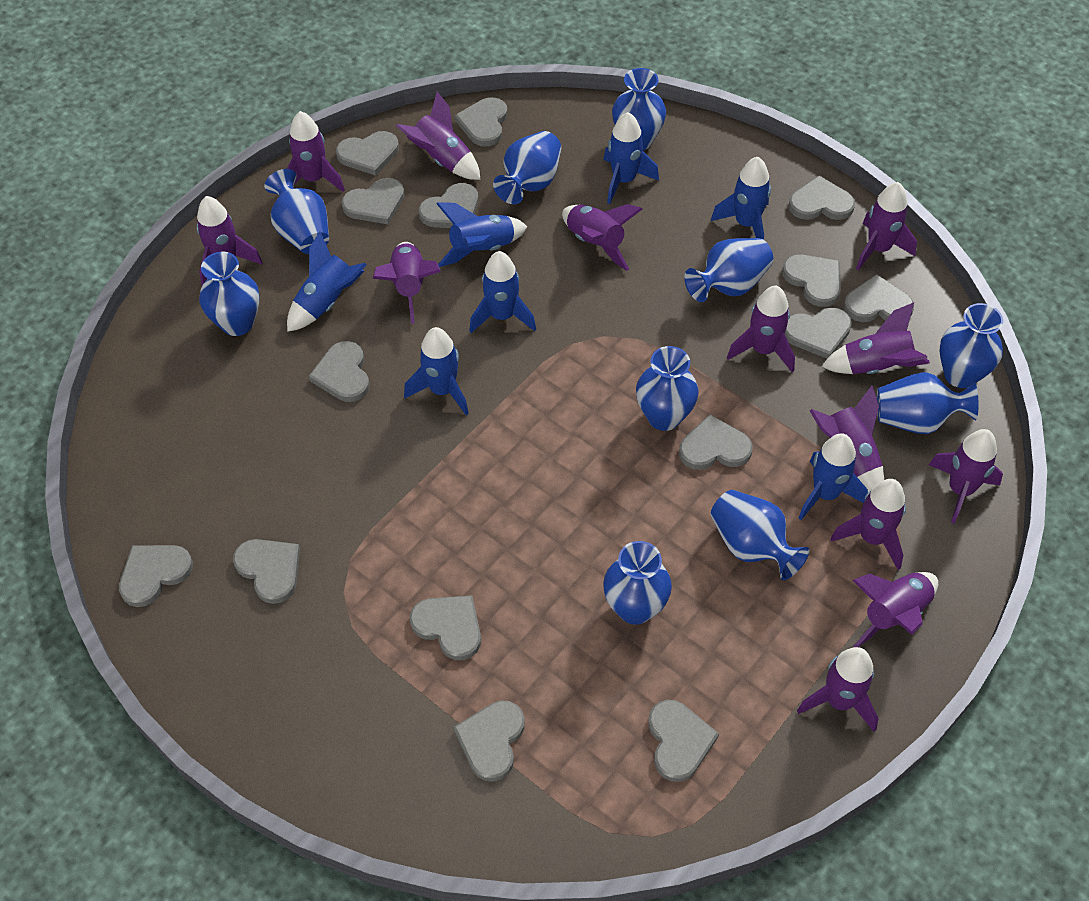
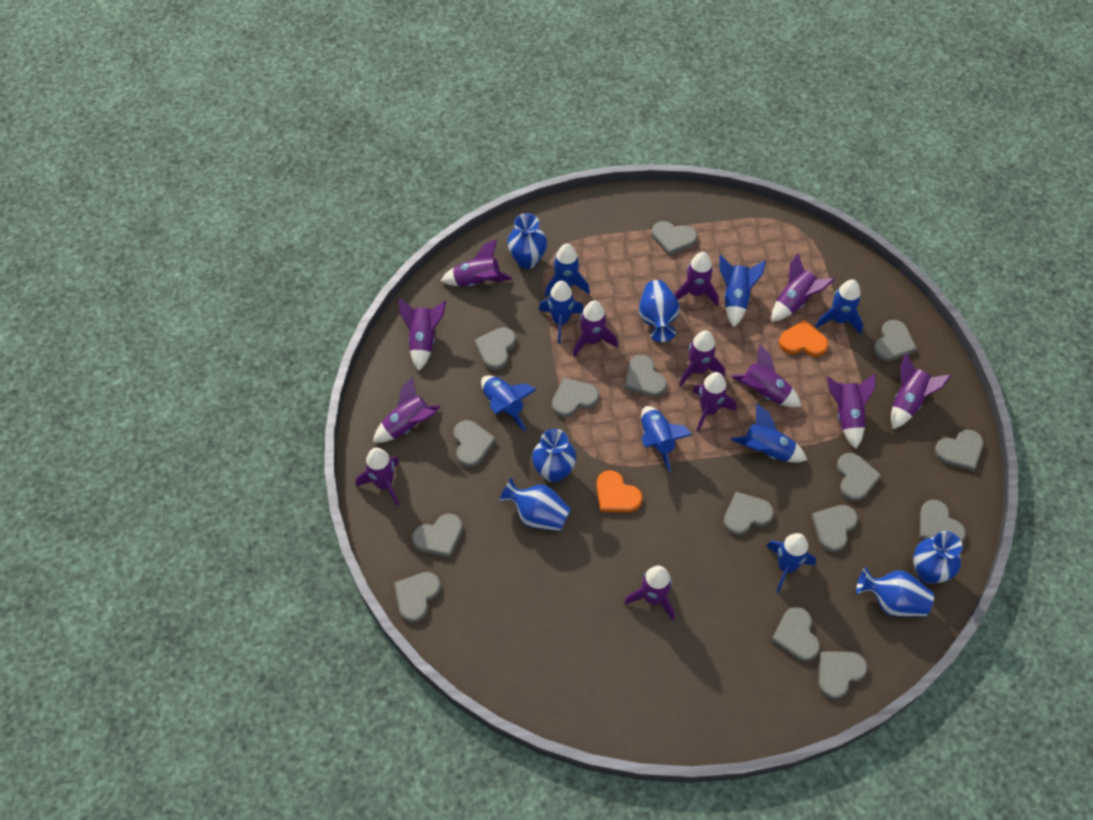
blue rocket: 7 -> 8
blue vase: 10 -> 6
orange heart: 0 -> 2

